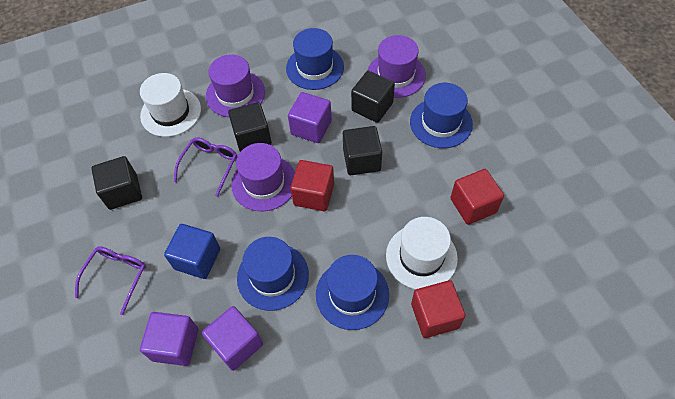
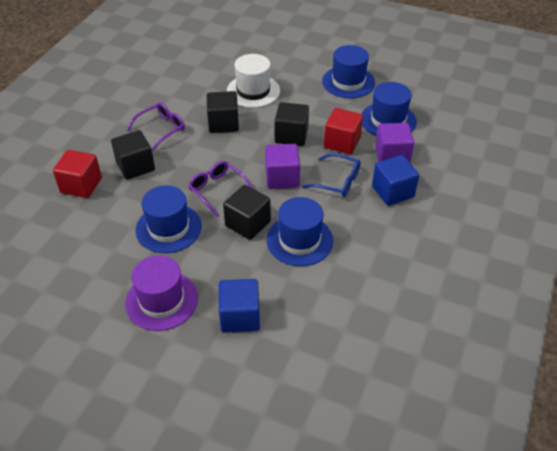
blue cube: 1 -> 2
blue glasses: 0 -> 1
purple cube: 3 -> 2
purple hat: 3 -> 1
red cube: 3 -> 2
white hat: 2 -> 1

